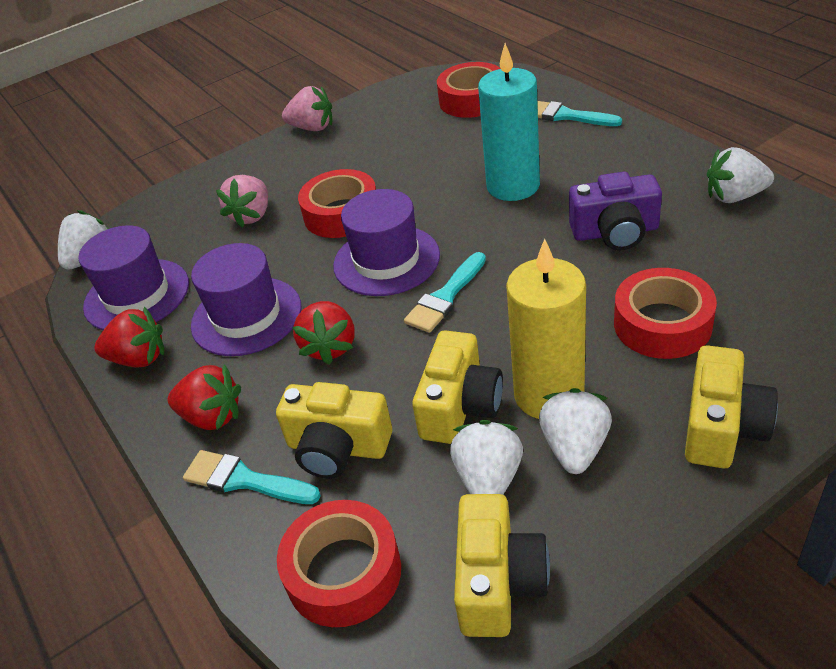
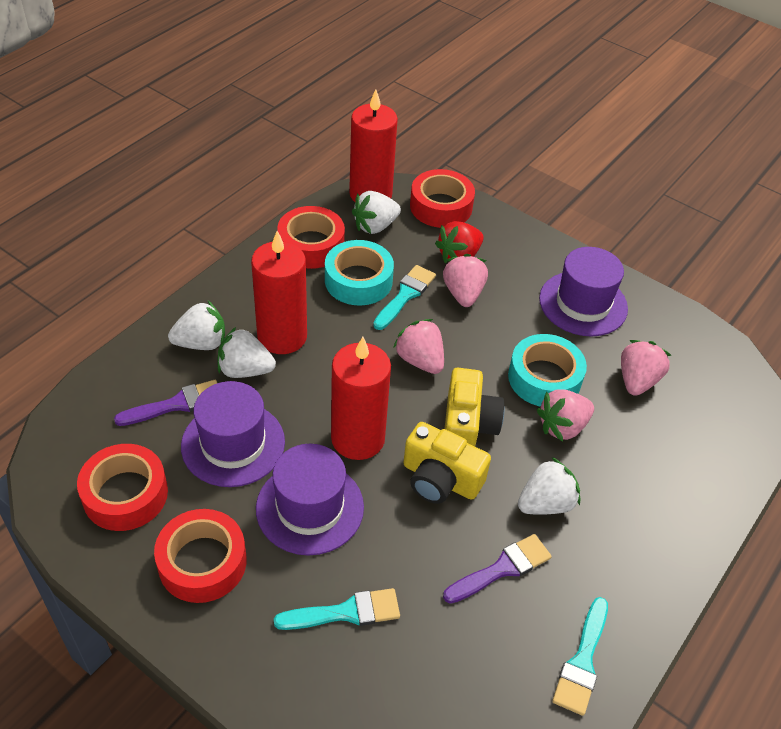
pink strawberry: 2 -> 4
purple brush: 0 -> 2
purple camera: 1 -> 0
red candle: 0 -> 3
red strawberry: 3 -> 1
turquoise candle: 1 -> 0
turquoise tape: 0 -> 2
yellow camera: 4 -> 2
yellow candle: 1 -> 0

